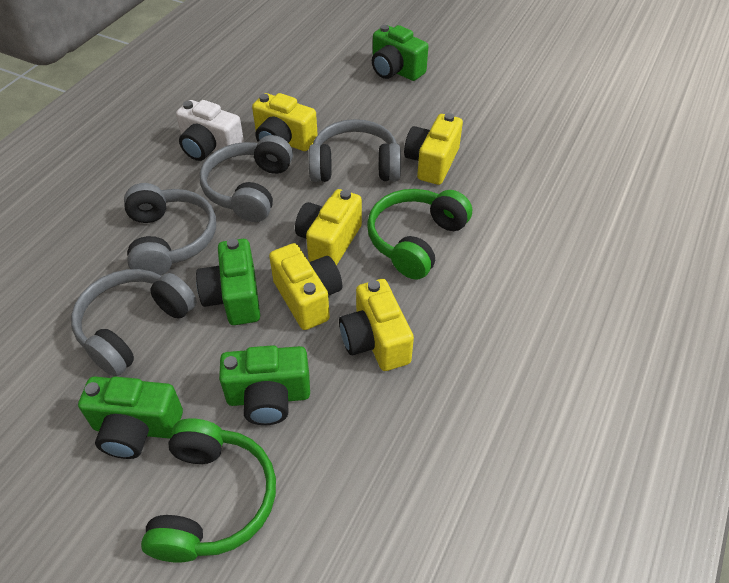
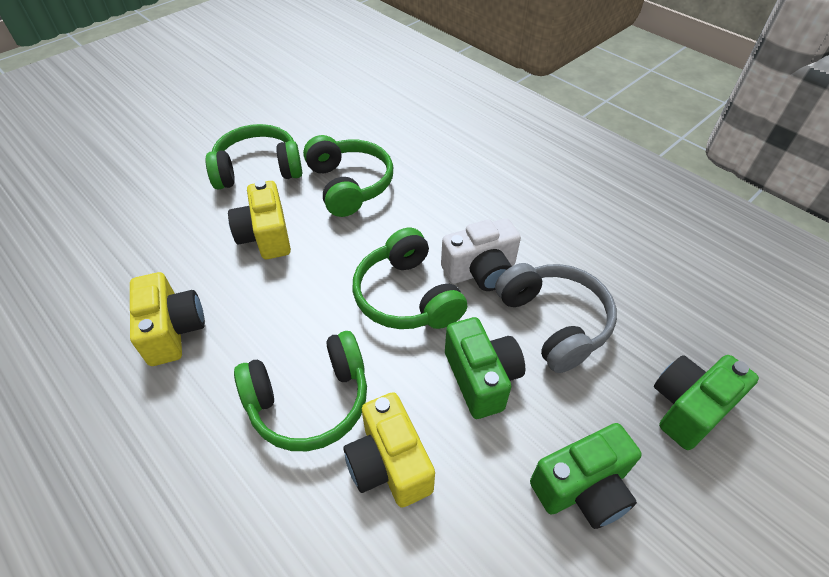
green camera: 4 -> 3
green headphones: 2 -> 4
grey headphones: 4 -> 1
yellow camera: 5 -> 3

